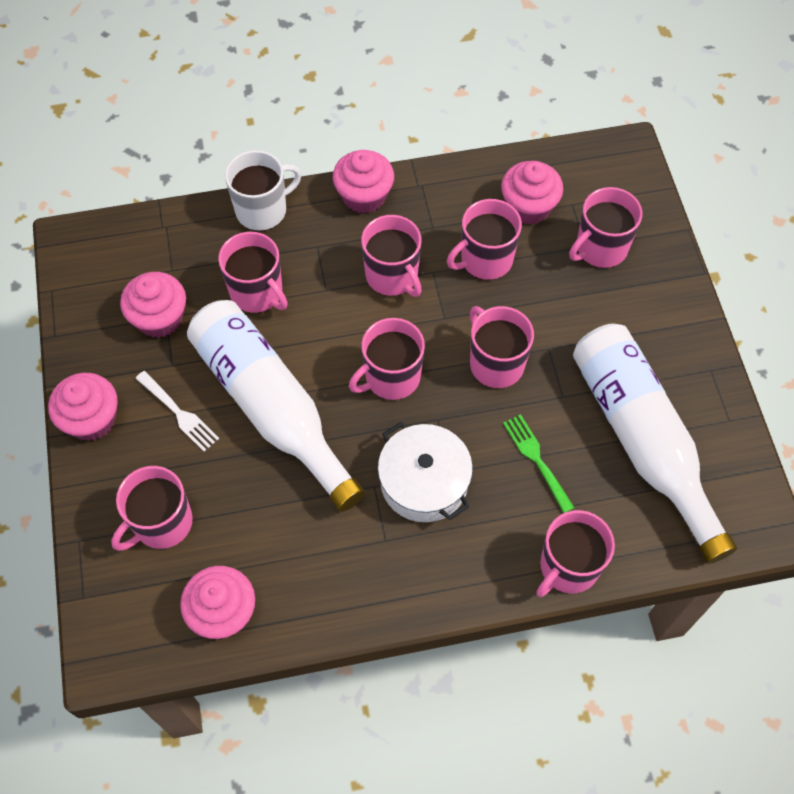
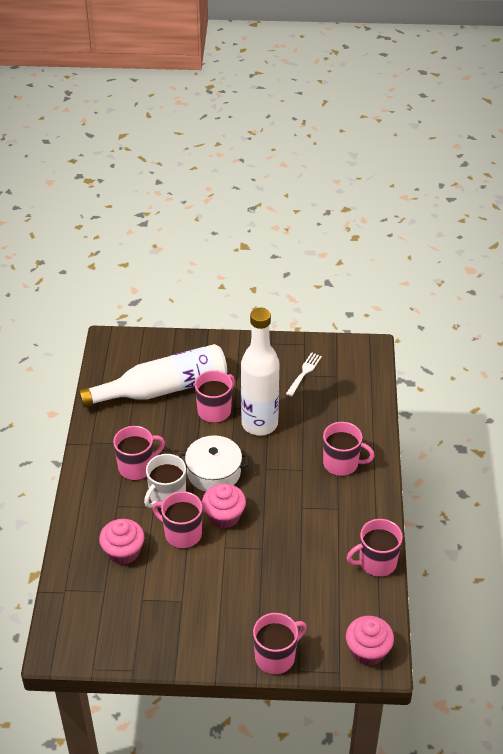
green fork: 1 -> 0
pink cupcake: 5 -> 3
pink mug: 8 -> 6

